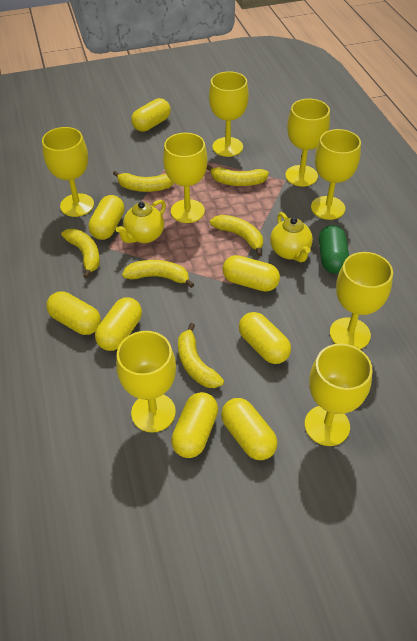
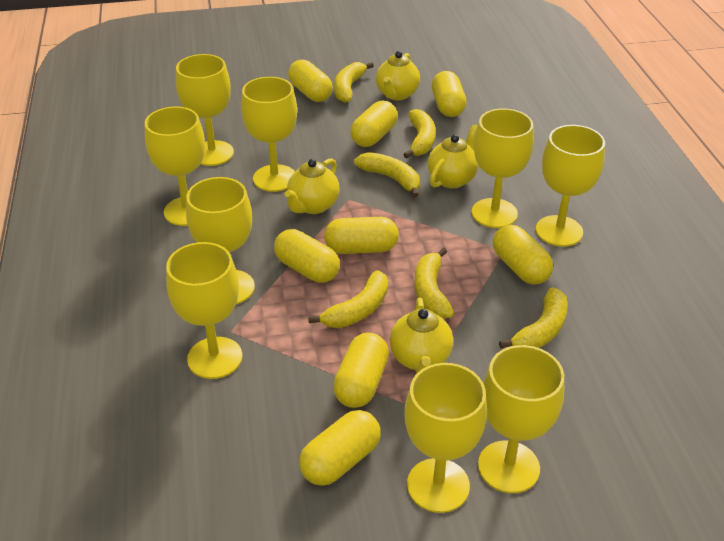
green capsule: 1 -> 0
yellow goblet: 8 -> 9
yellow teapot: 2 -> 4

